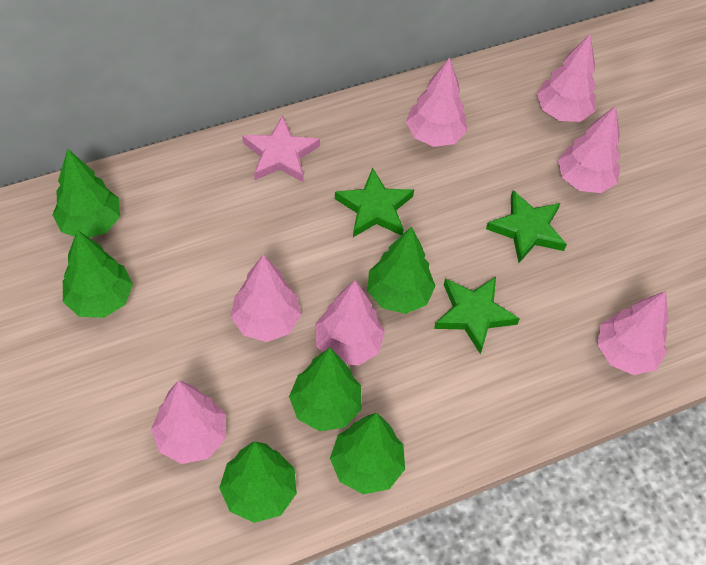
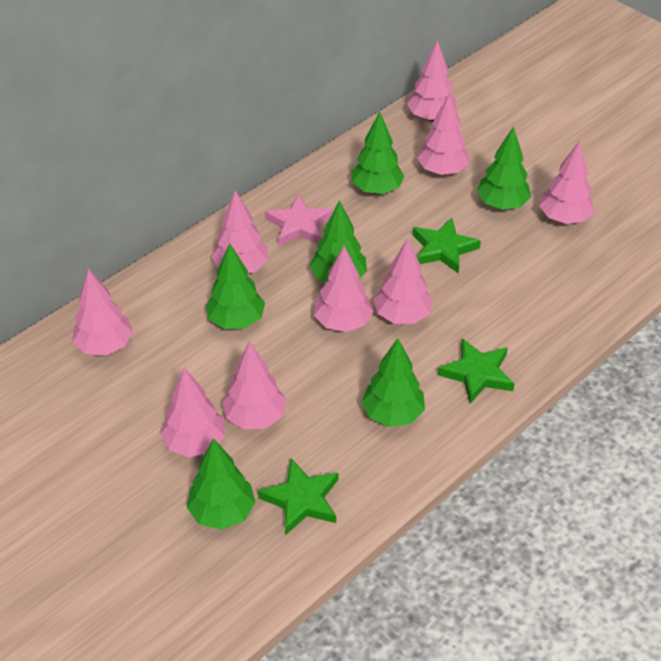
pink tree: 7 -> 9

